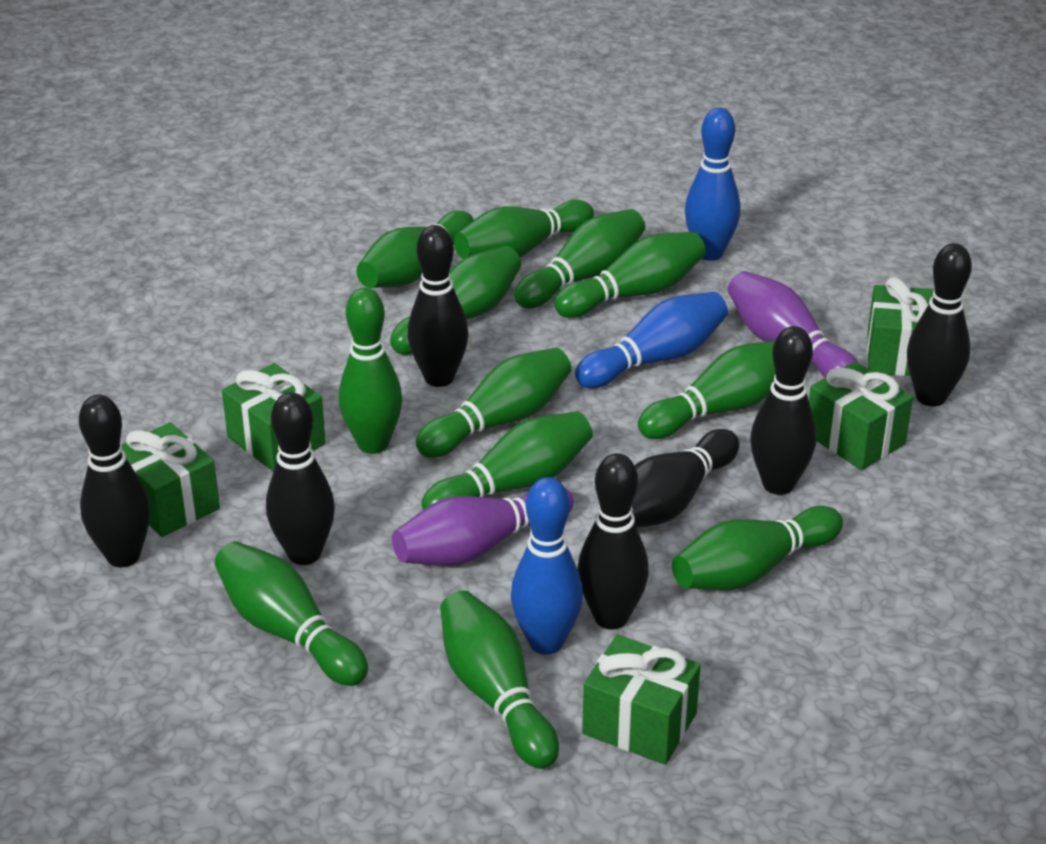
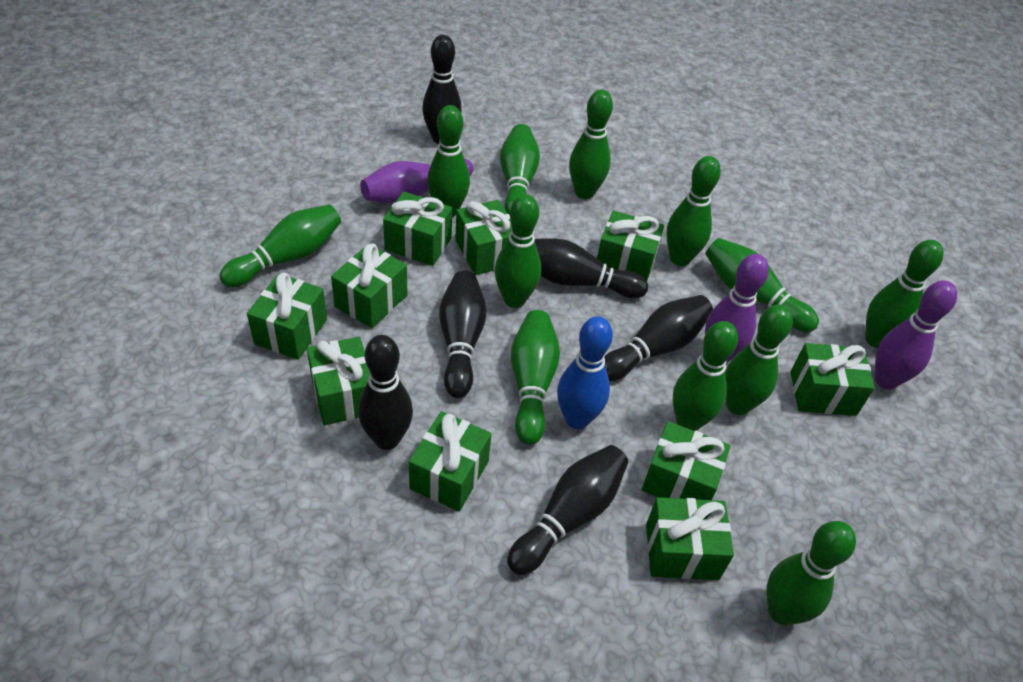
black bowling pin: 7 -> 6
blue bowling pin: 3 -> 1
green gift: 5 -> 10
purple bowling pin: 2 -> 3

